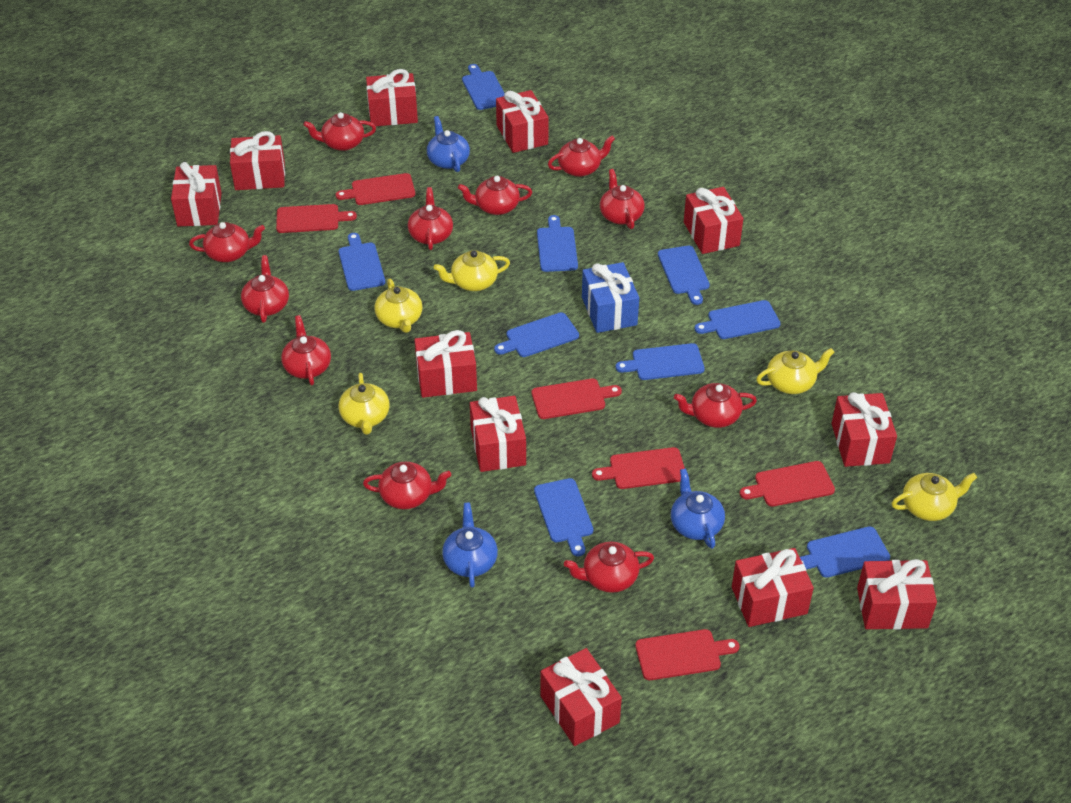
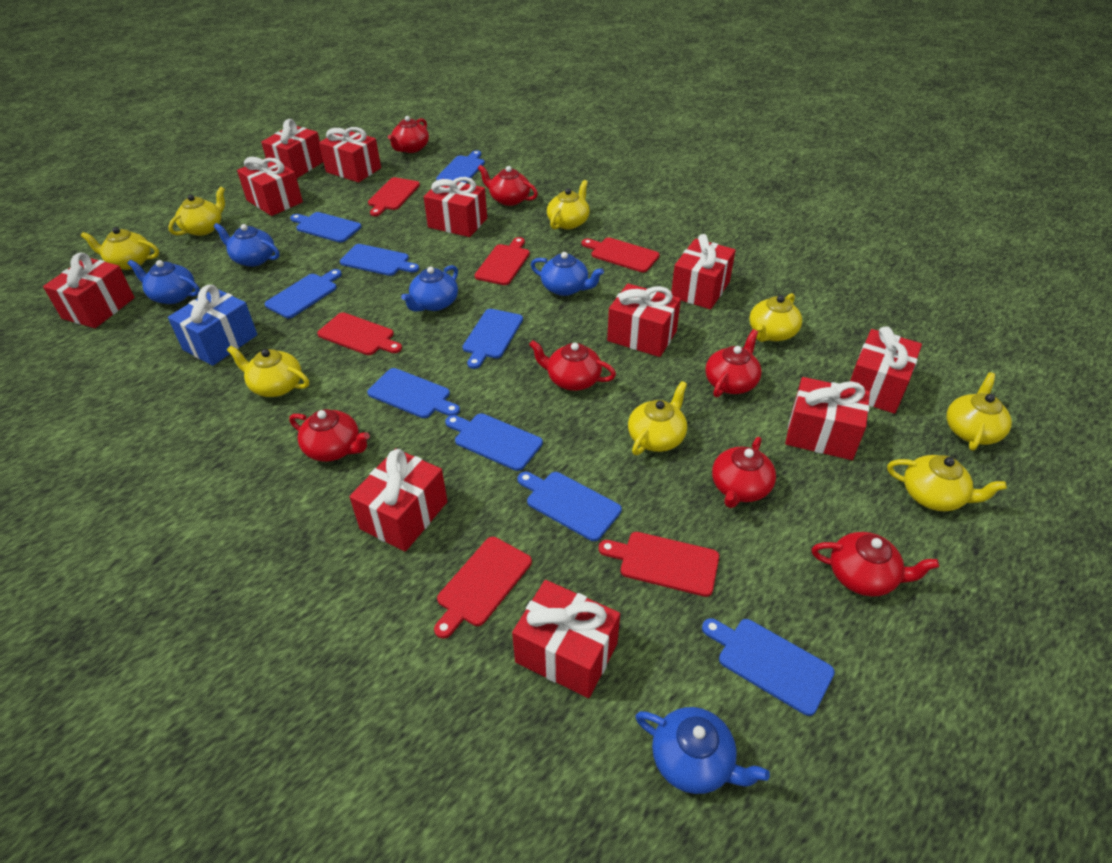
blue teapot: 3 -> 5
red teapot: 11 -> 7
yellow teapot: 5 -> 8

